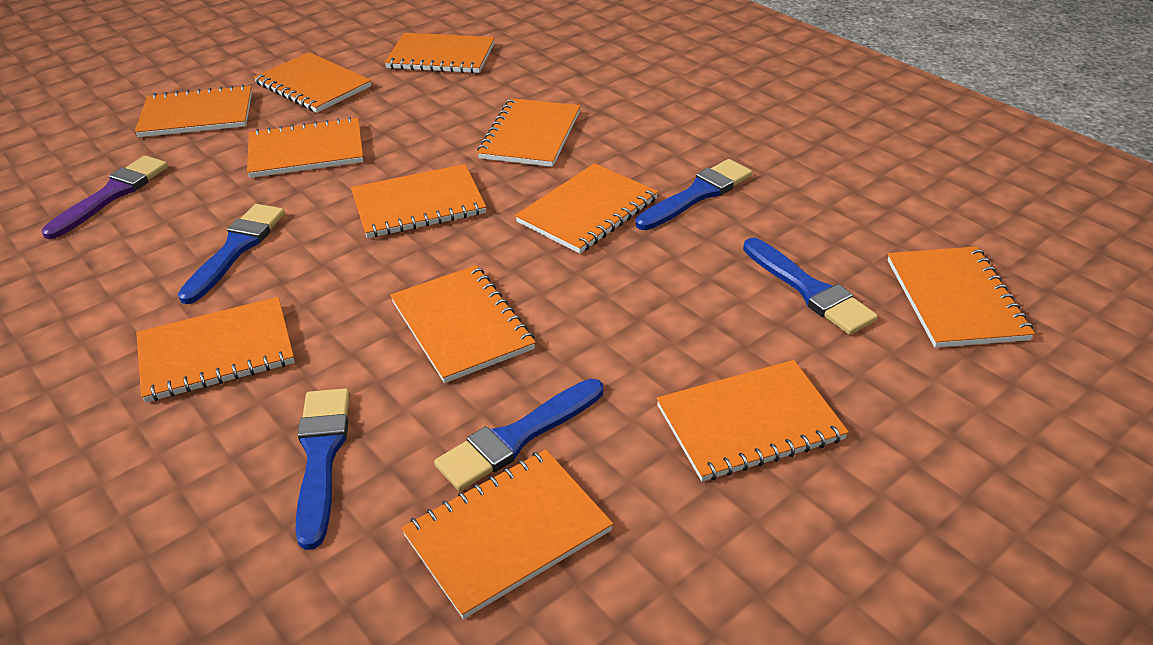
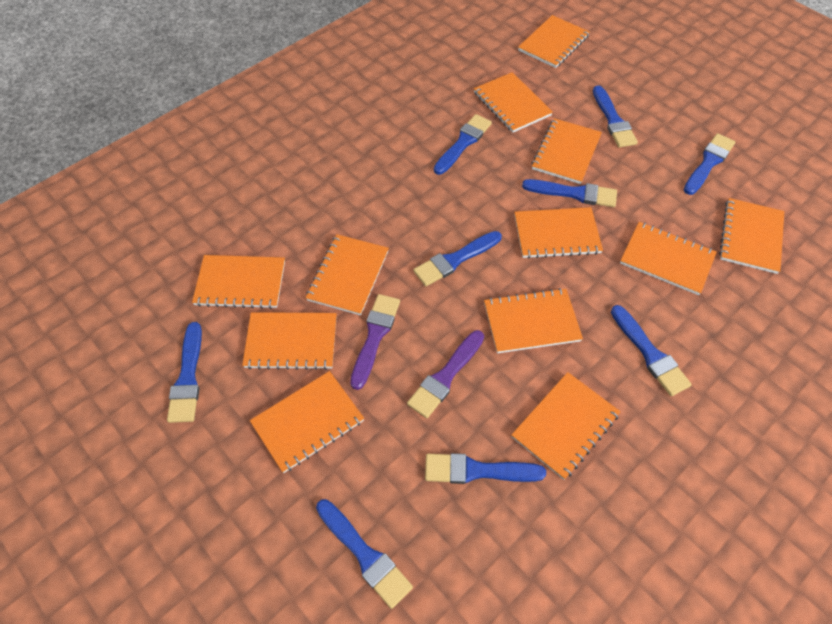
blue brush: 5 -> 9
purple brush: 1 -> 2

